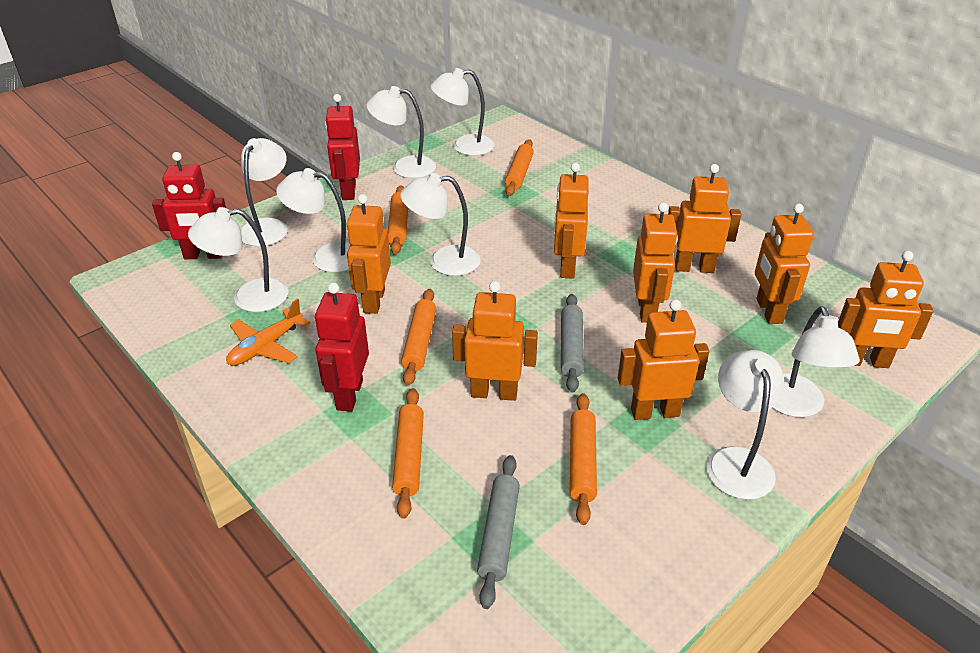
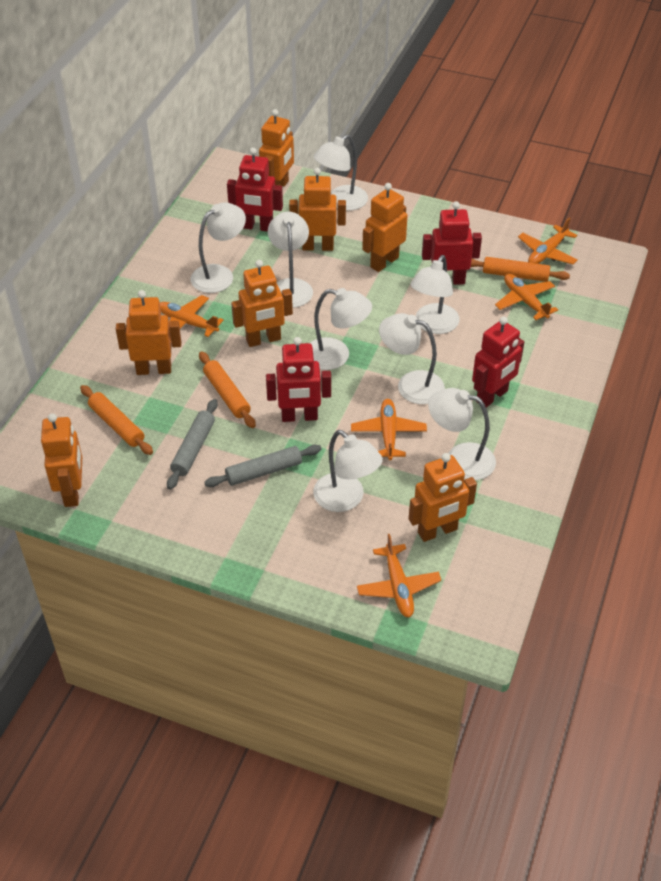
orange plane: 1 -> 5
orange robot: 8 -> 7
orange rolling pin: 5 -> 3
red robot: 3 -> 4

